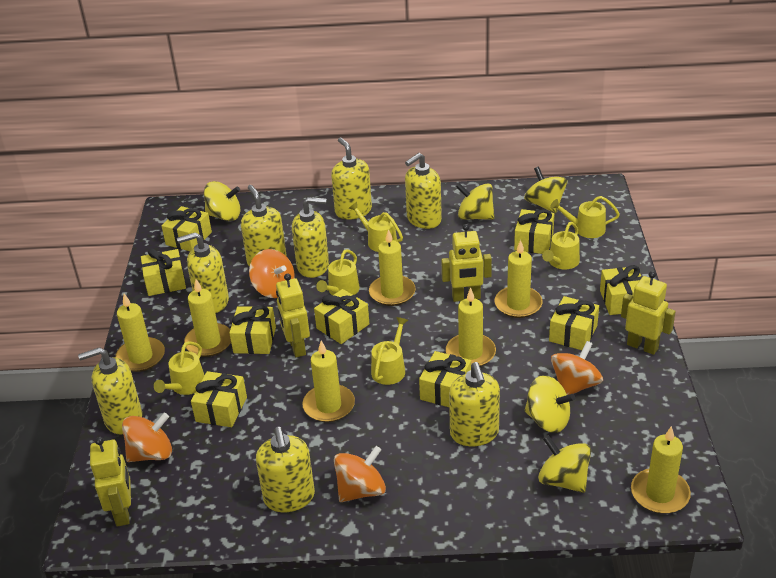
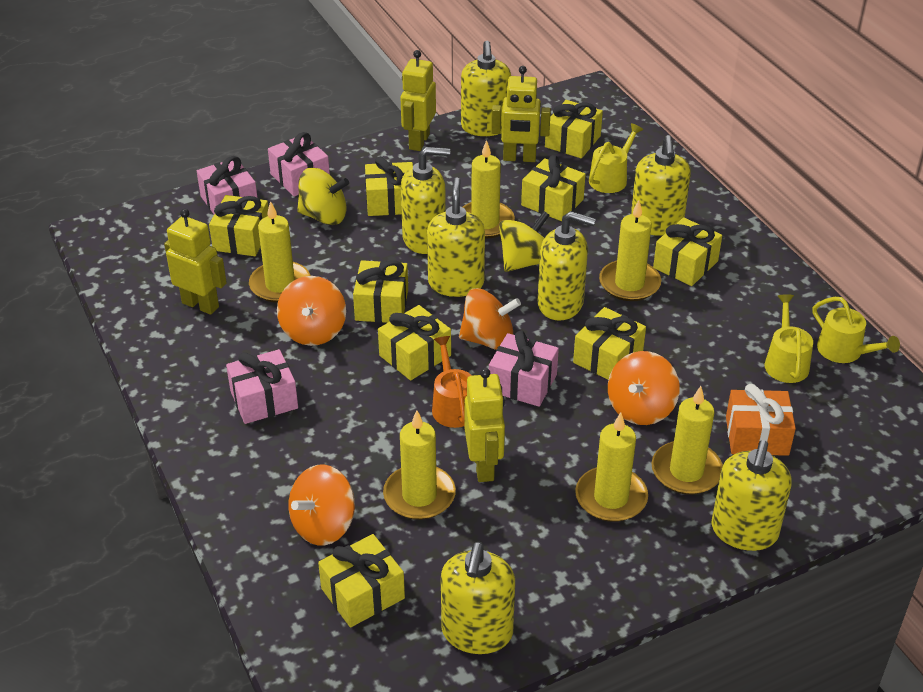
orange gift: 0 -> 1
orange watering can: 0 -> 1
pink gift: 0 -> 4
yellow candle: 7 -> 6
yellow soap dispenser: 8 -> 7
yellow spinning top: 5 -> 2
yellow watering can: 6 -> 3

